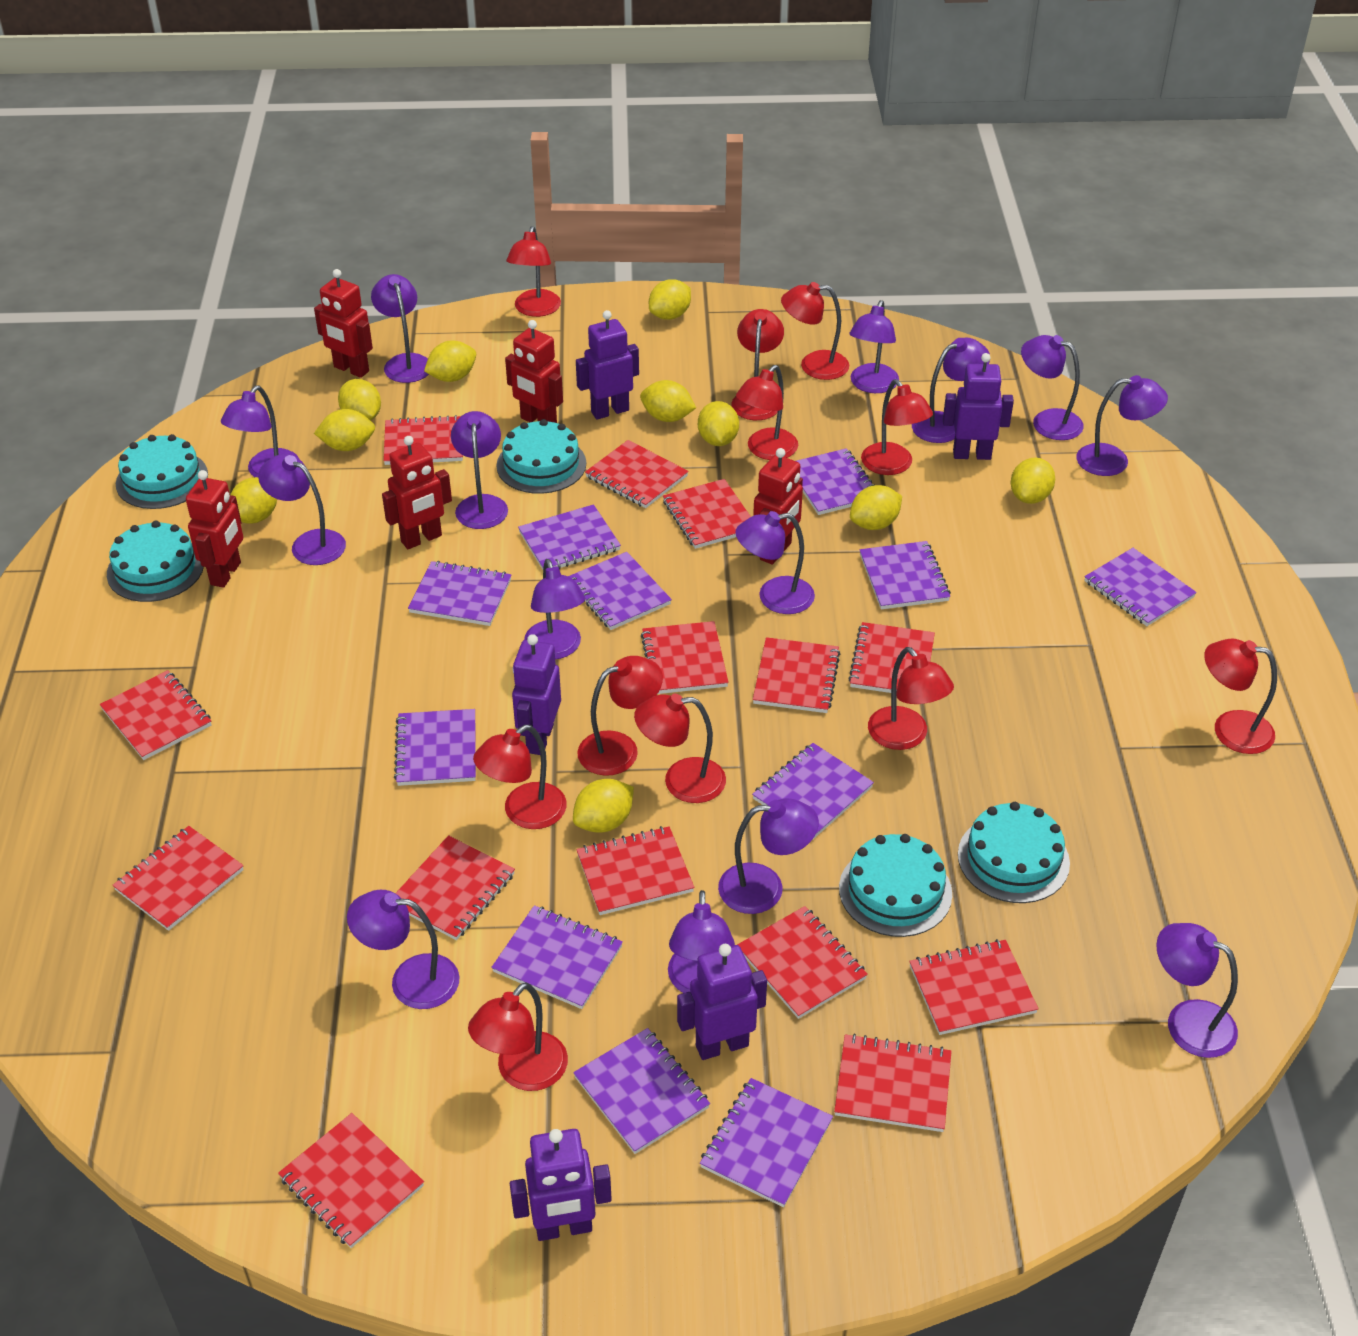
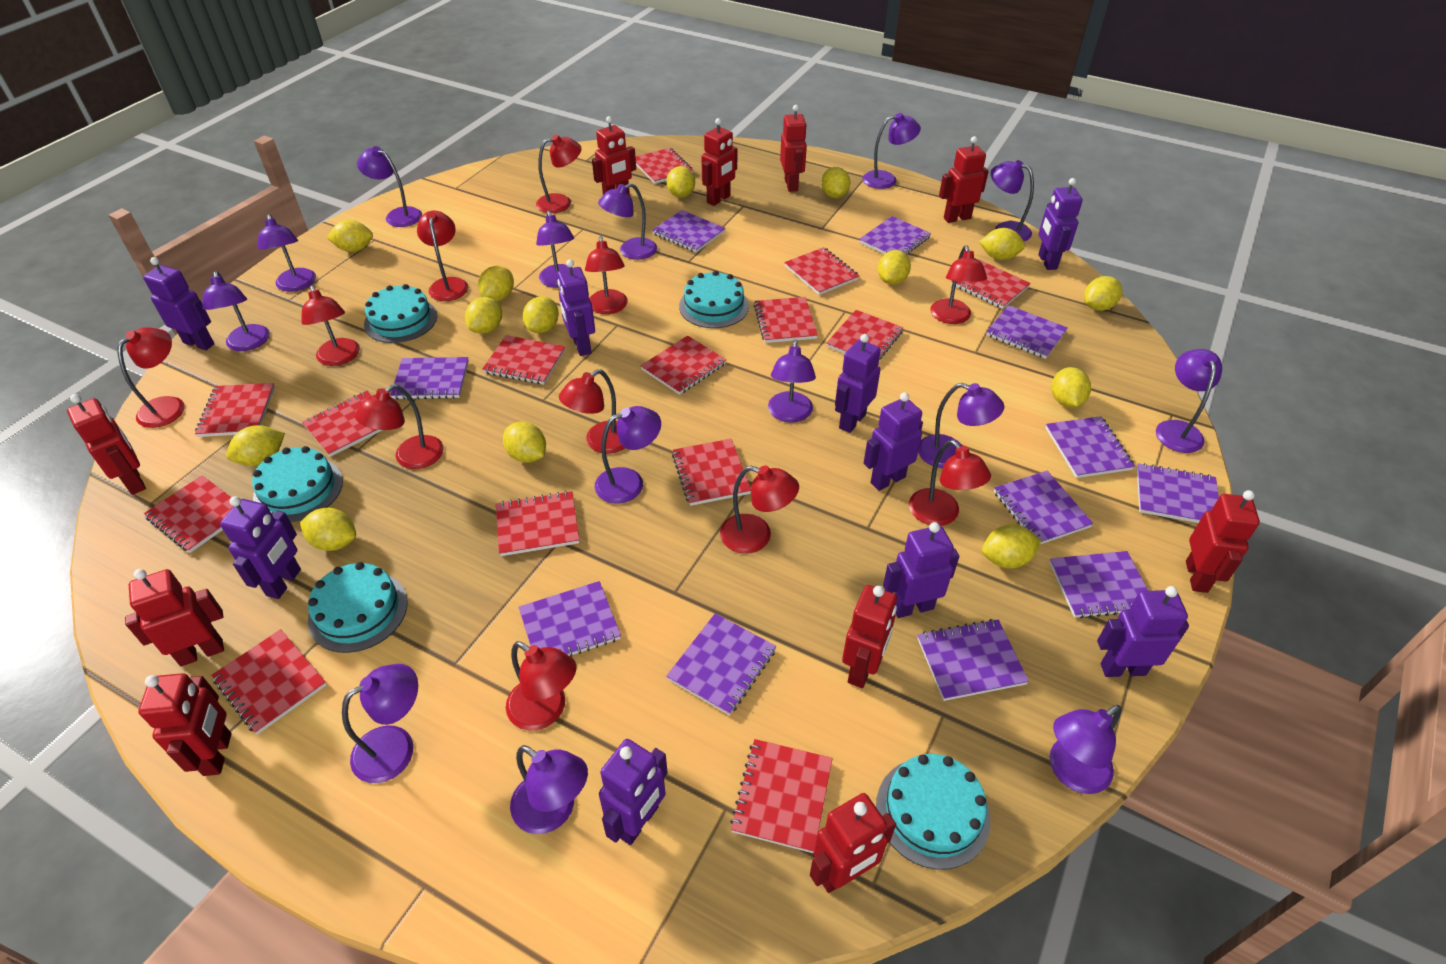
purple robot: 5 -> 9
red robot: 5 -> 10
yellow lemon: 10 -> 14

